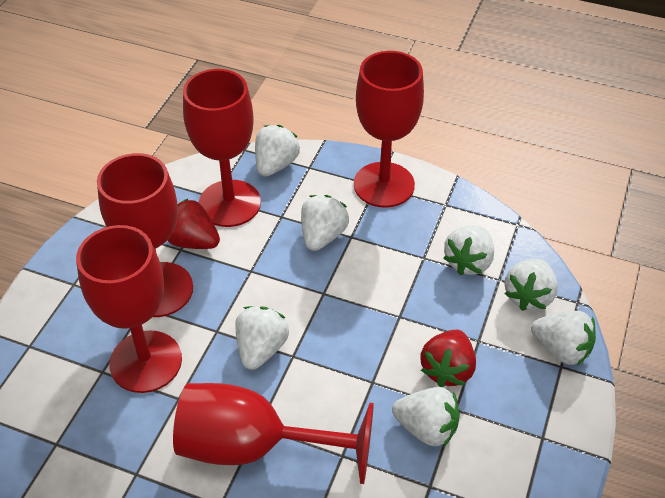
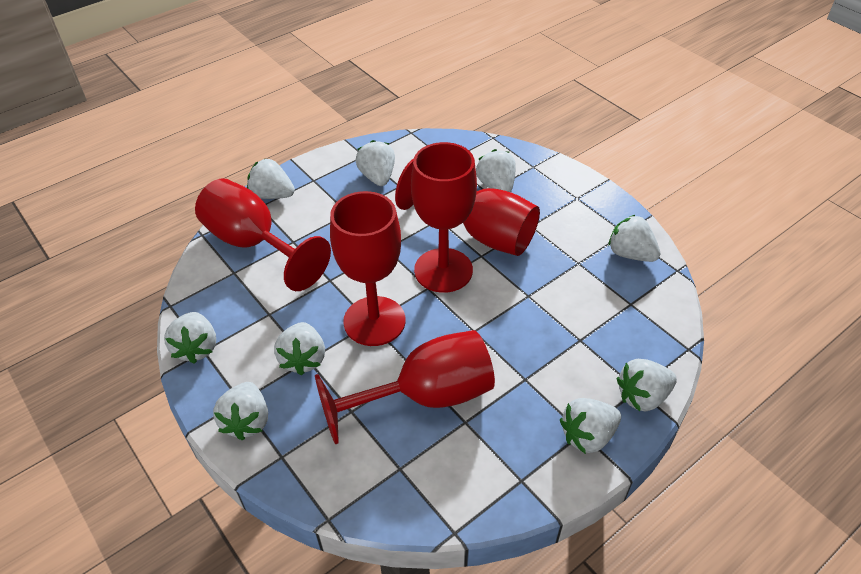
red strawberry: 2 -> 0
white strawberry: 7 -> 9

